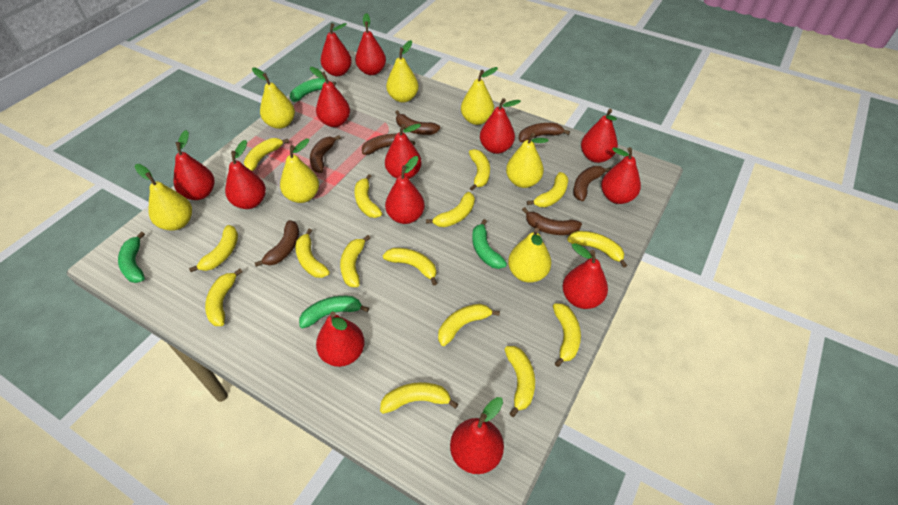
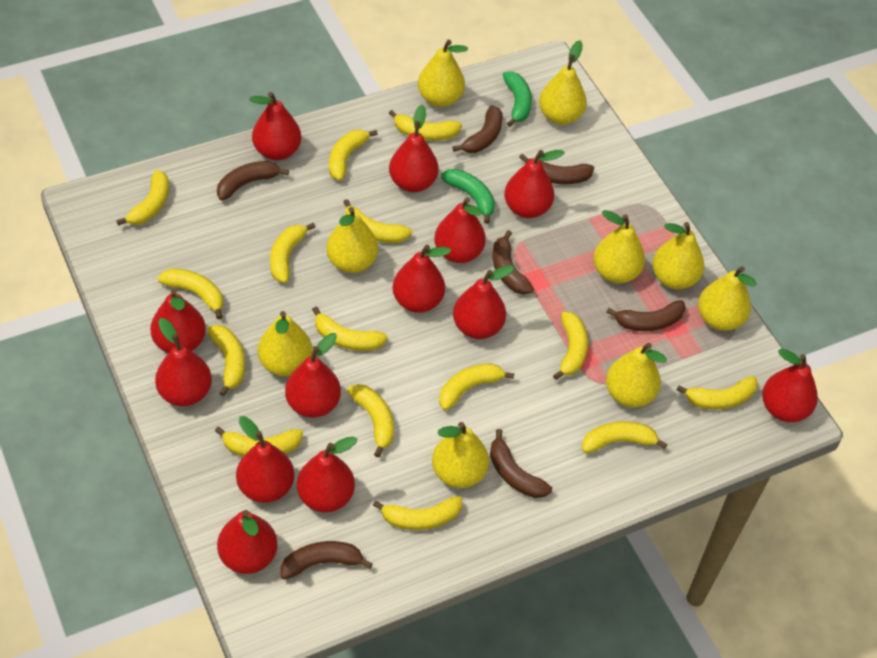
green banana: 4 -> 2
yellow pear: 7 -> 9

